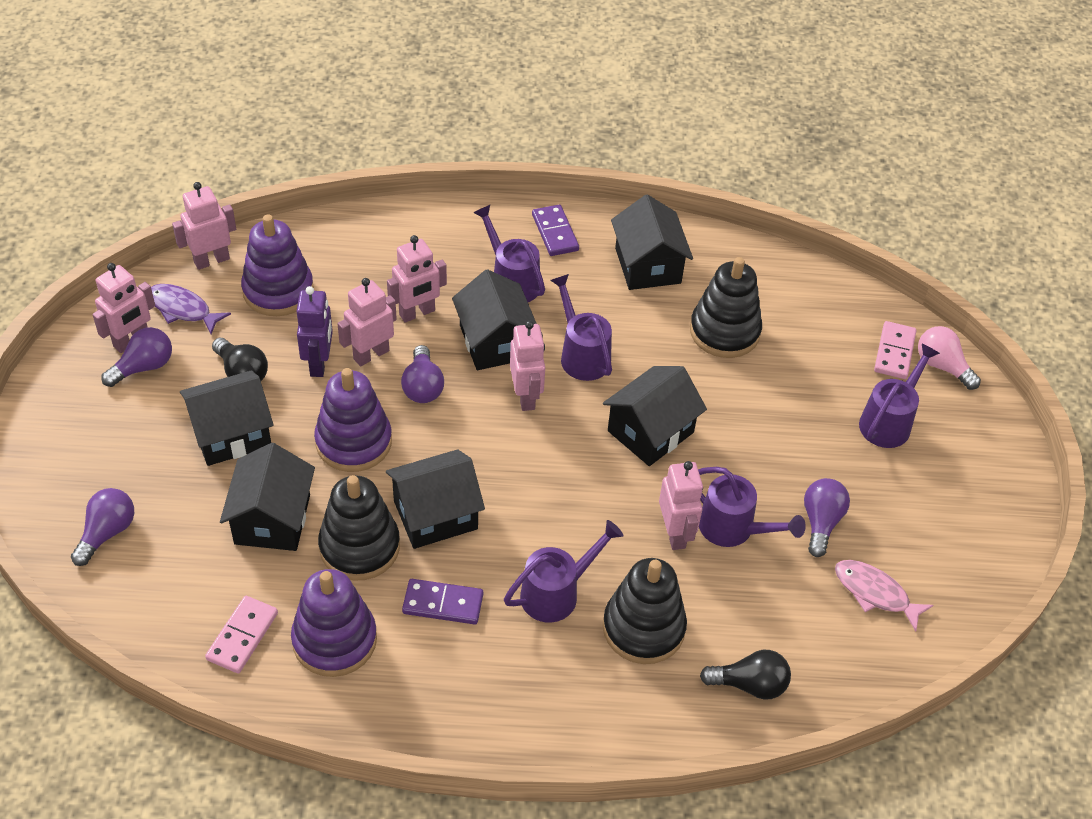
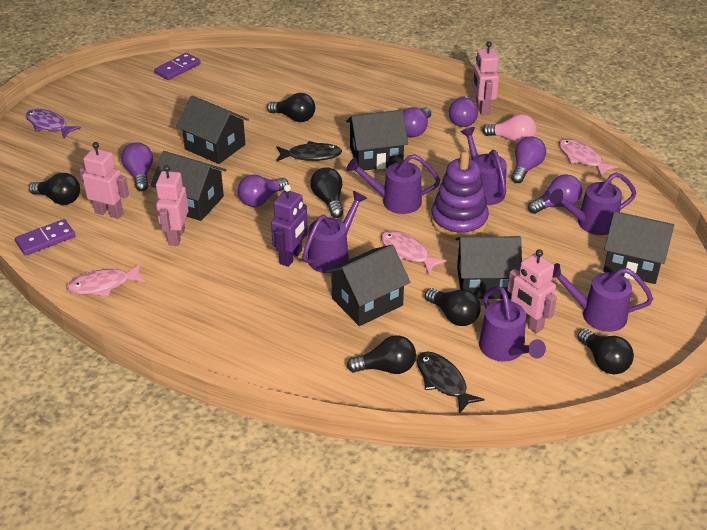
black fish: 0 -> 2
black light bulb: 2 -> 6
black stacking toy: 3 -> 0
pink domino: 2 -> 0
pink fish: 1 -> 3
pink robot: 6 -> 4
purple light bulb: 4 -> 6
purple stacking toy: 3 -> 1
purple watering can: 5 -> 6

